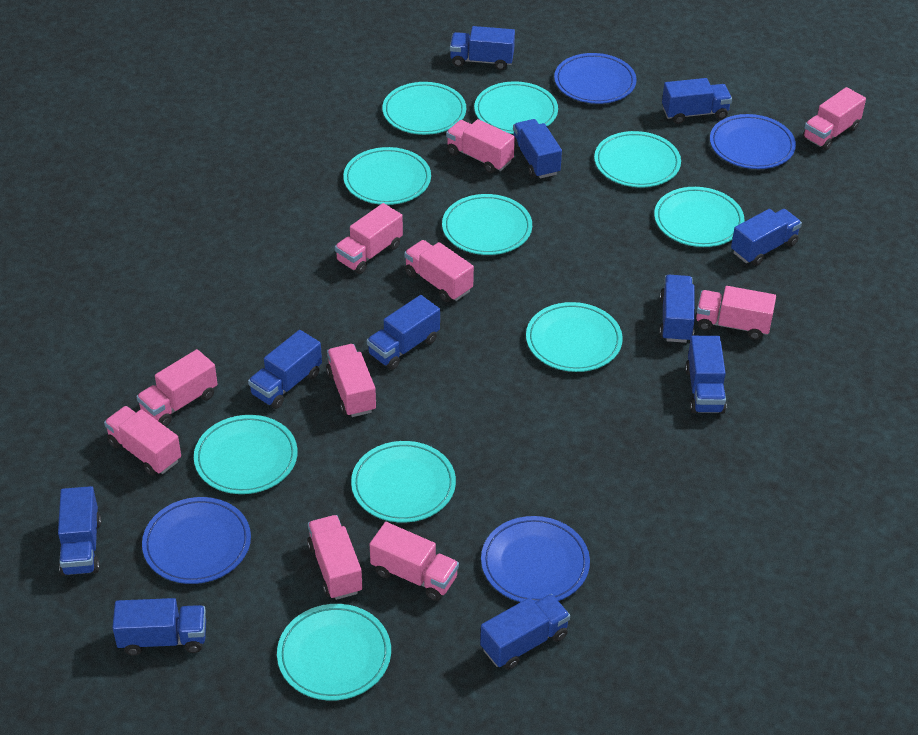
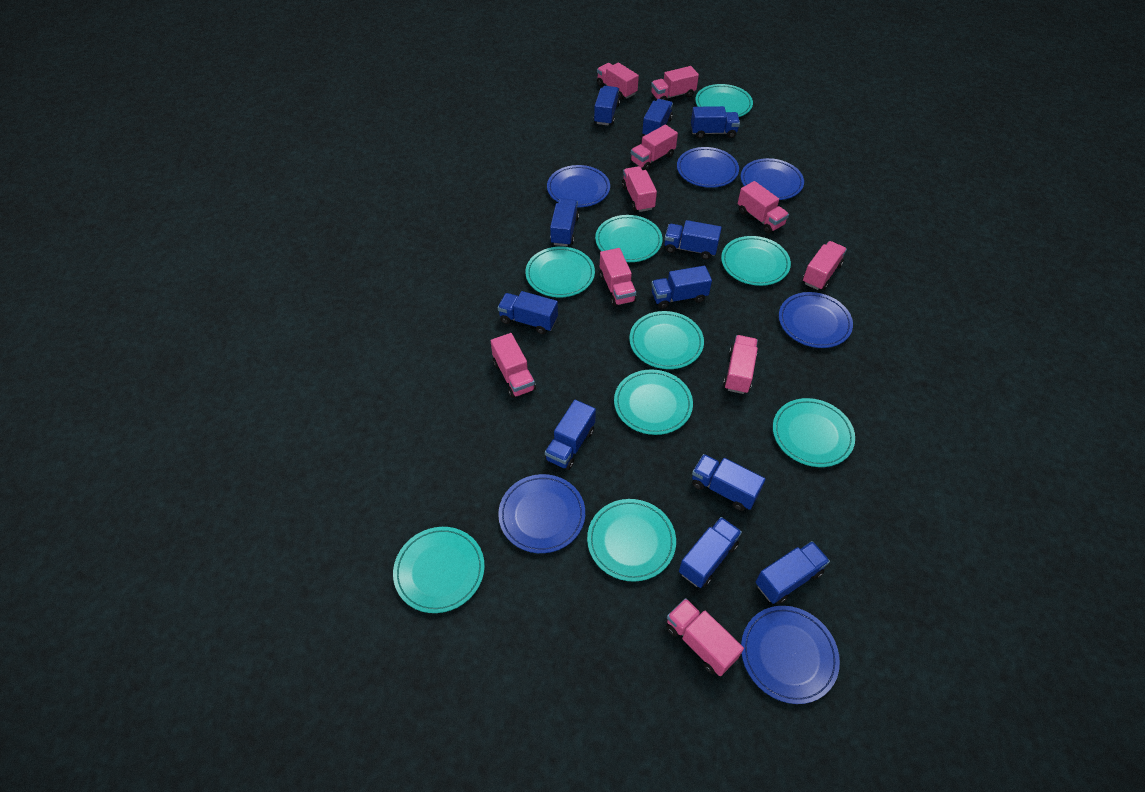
blue plate: 4 -> 6
turquoise plate: 10 -> 9

